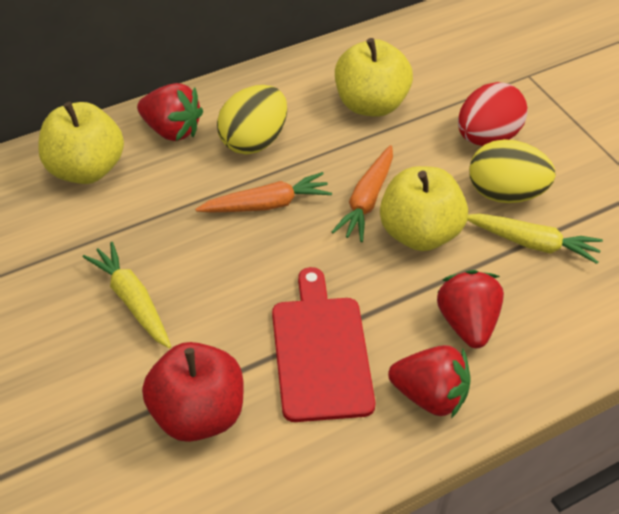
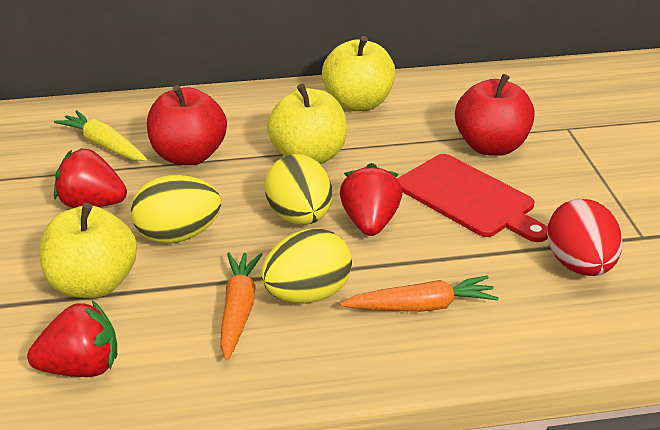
red apple: 1 -> 2
yellow carrot: 2 -> 1
yellow egg: 2 -> 3

